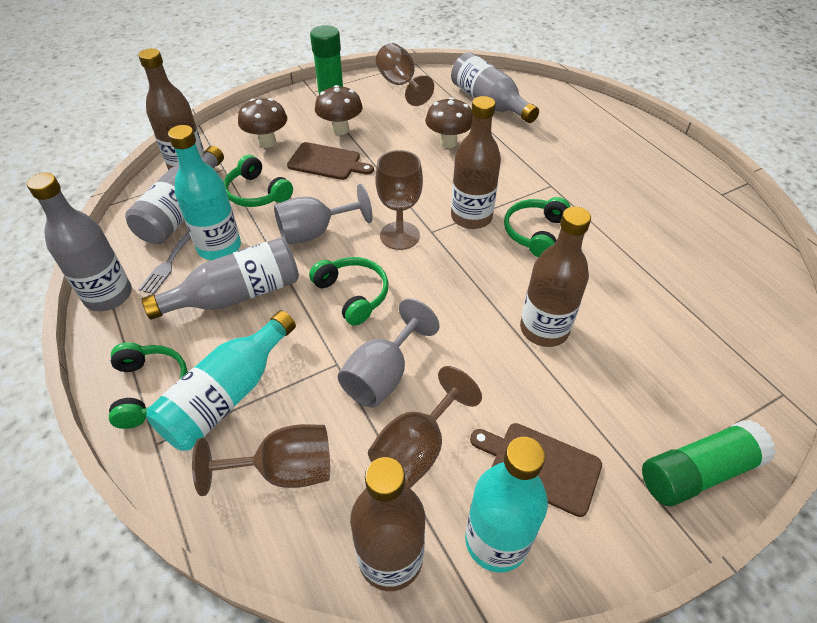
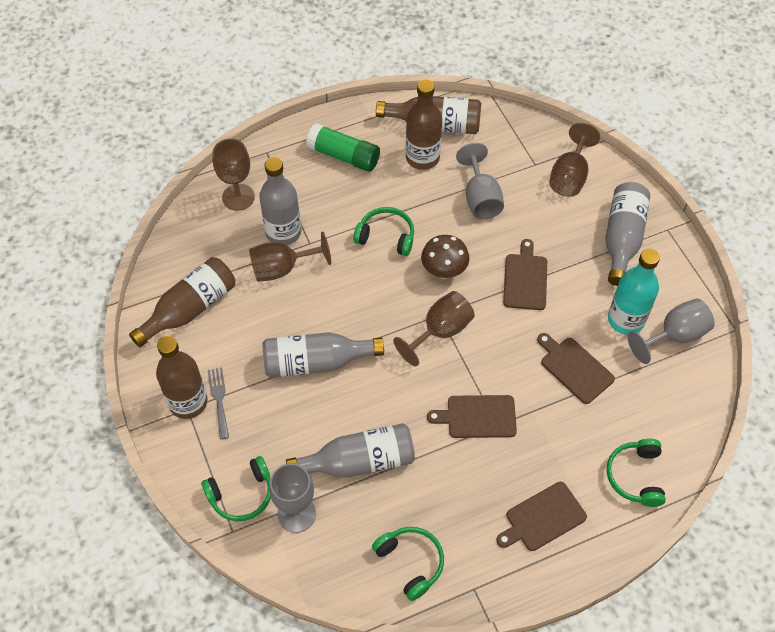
brown cutting board: 2 -> 4
brown mushroom: 3 -> 1
green glue stick: 2 -> 1
grey goblet: 2 -> 3
turquoise bottle: 3 -> 1

